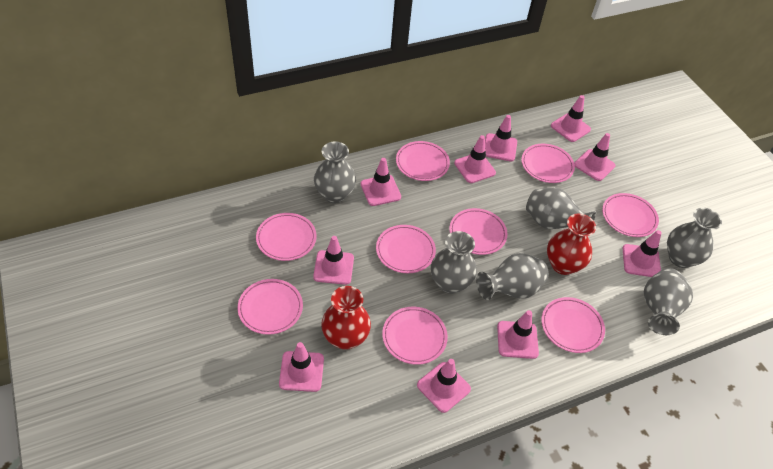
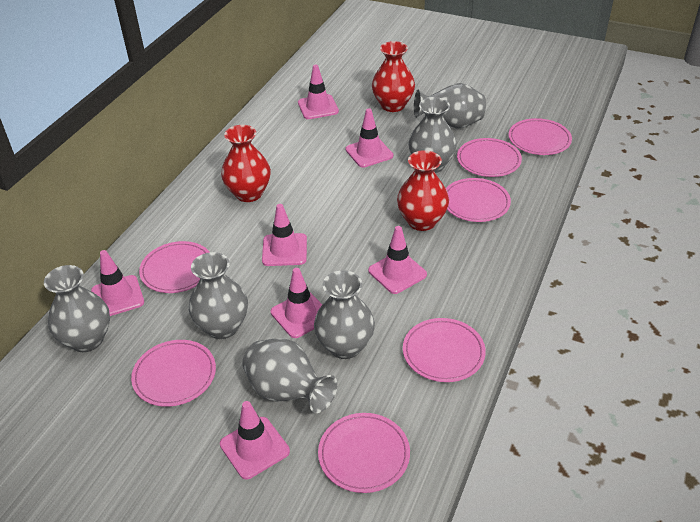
pink plate: 9 -> 7
pink traffic cone: 10 -> 7
red vase: 2 -> 3

